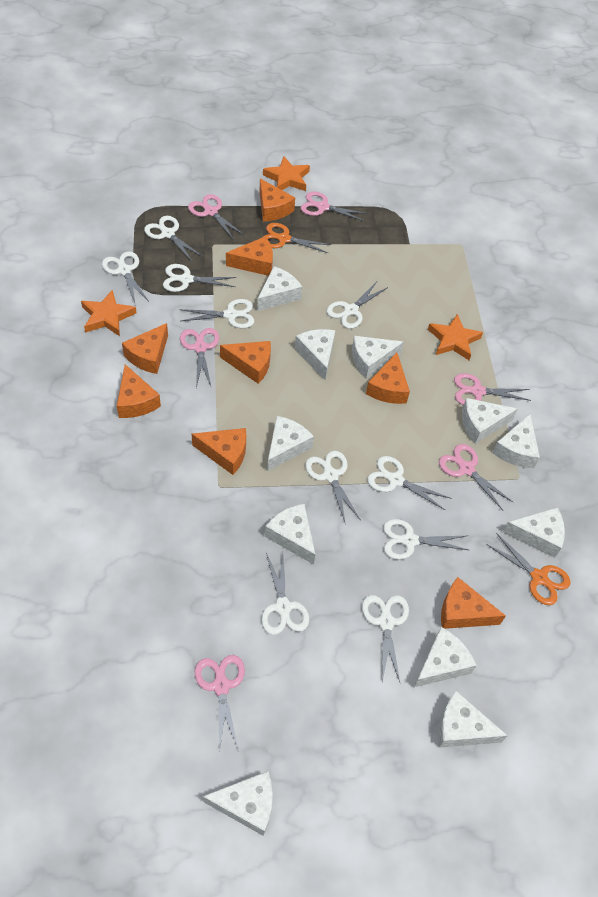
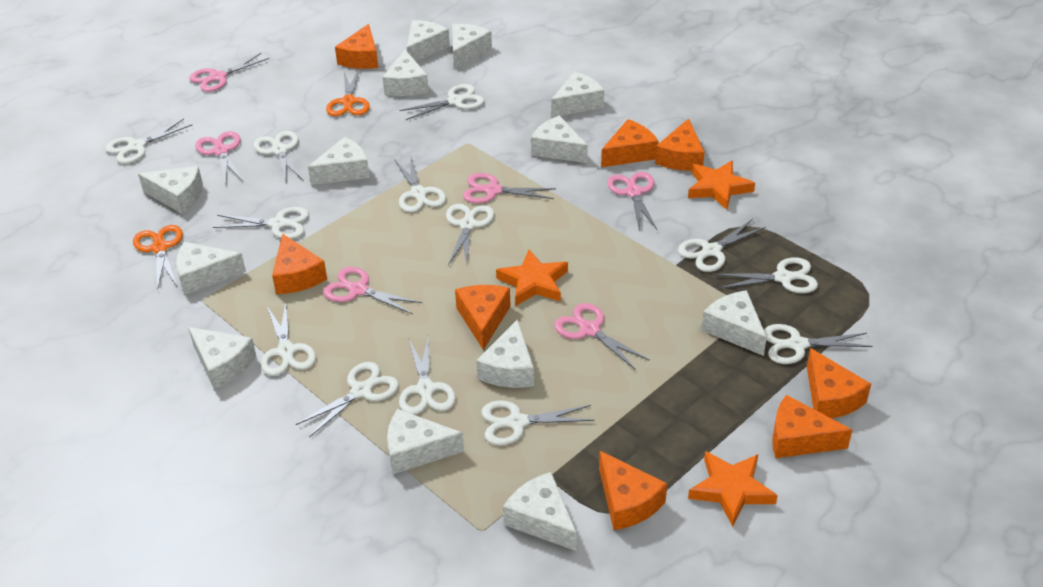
white cheese: 11 -> 13
white scissors: 10 -> 13

